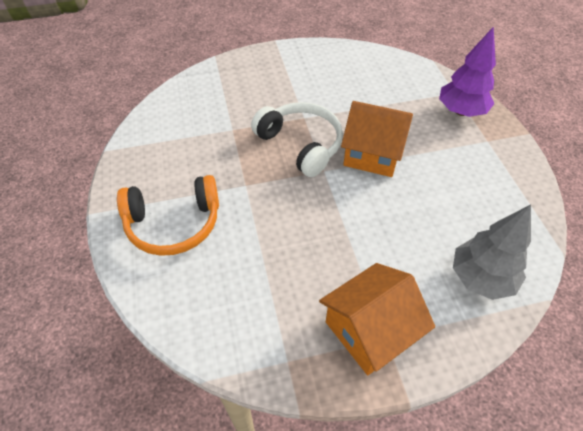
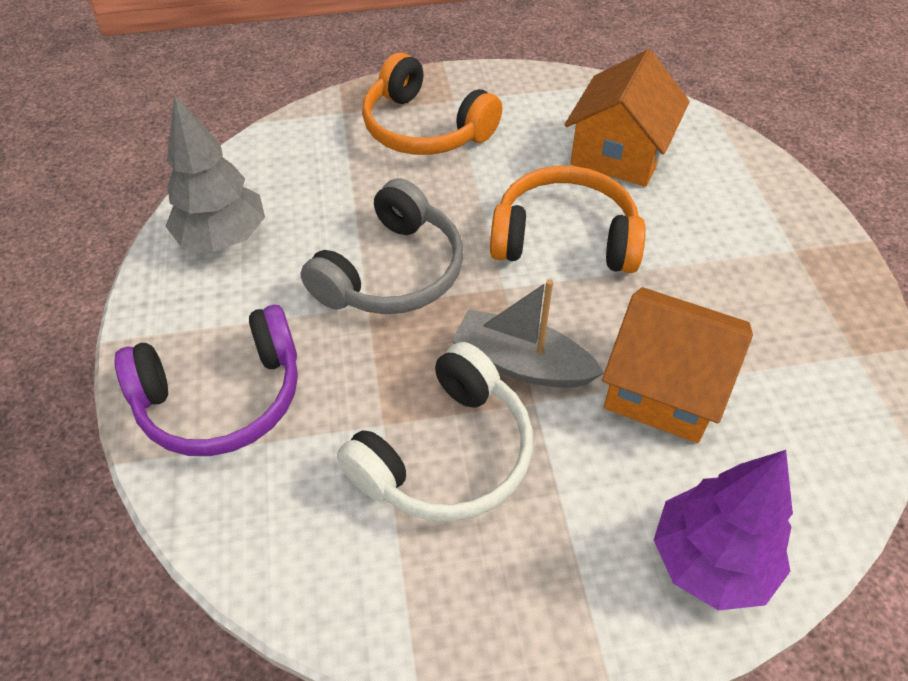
grey boat: 0 -> 1
grey headphones: 0 -> 1
orange headphones: 1 -> 2
purple headphones: 0 -> 1

